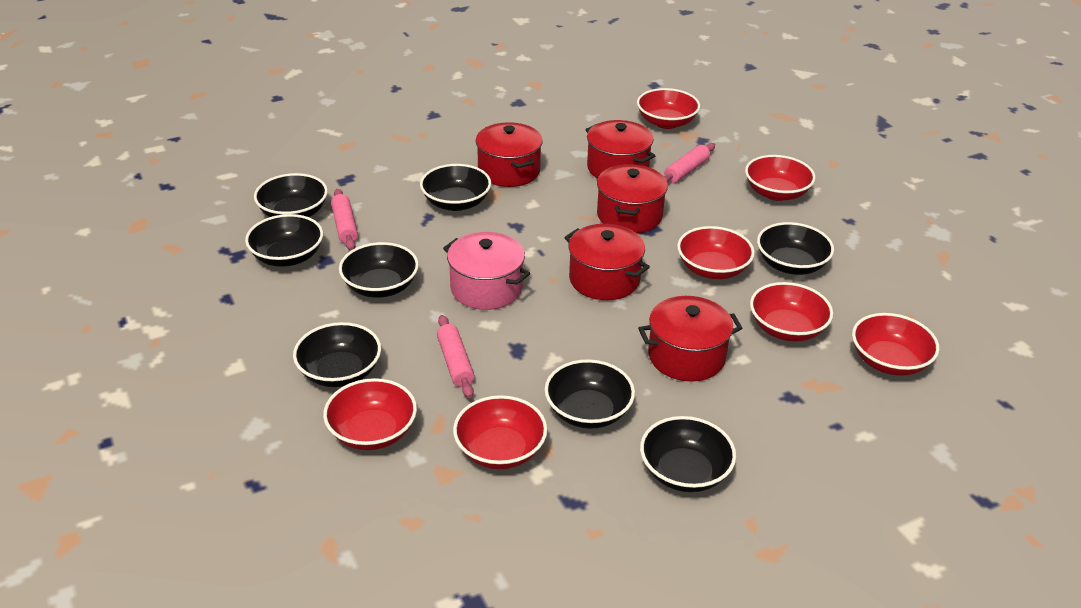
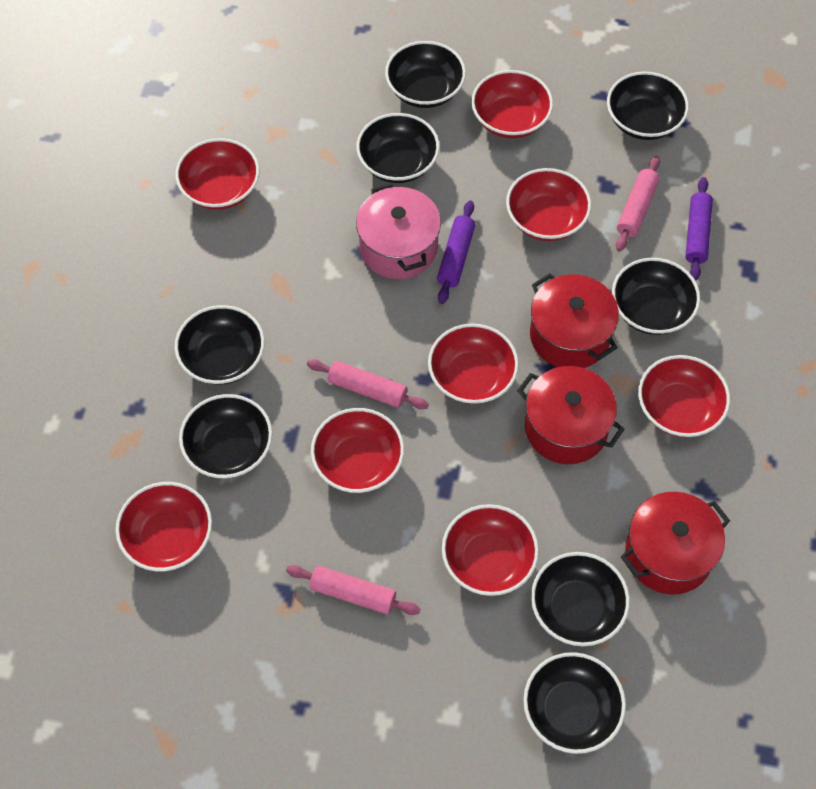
purple rolling pin: 0 -> 2
red bowl: 7 -> 8
red pot: 5 -> 3

